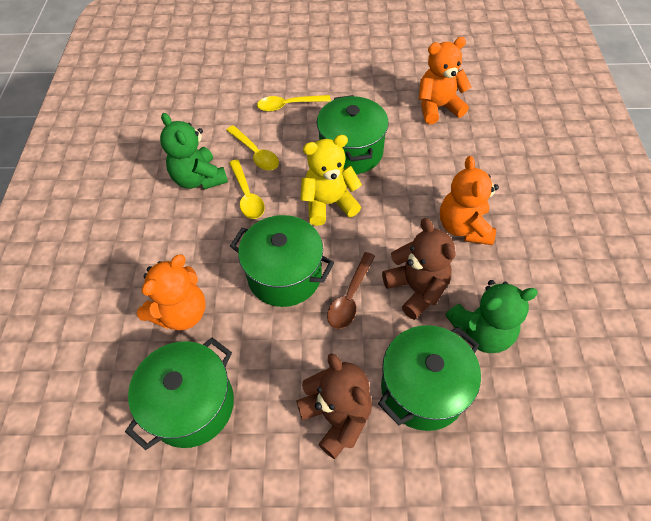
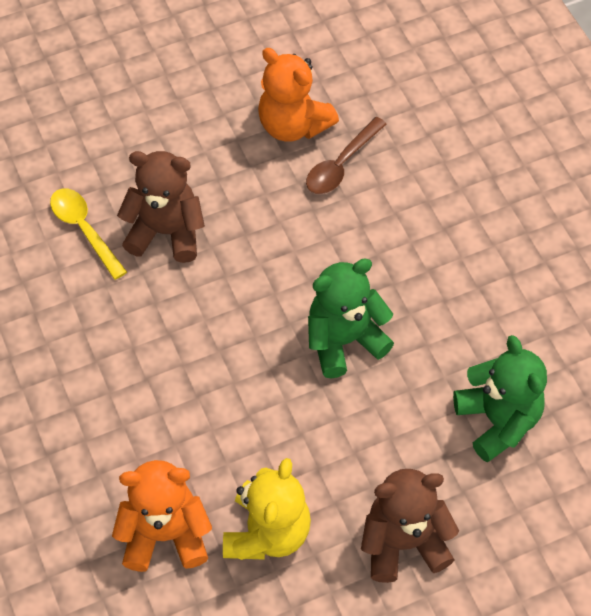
green pot: 4 -> 0
orange teddy bear: 3 -> 2
yellow spoon: 3 -> 1

